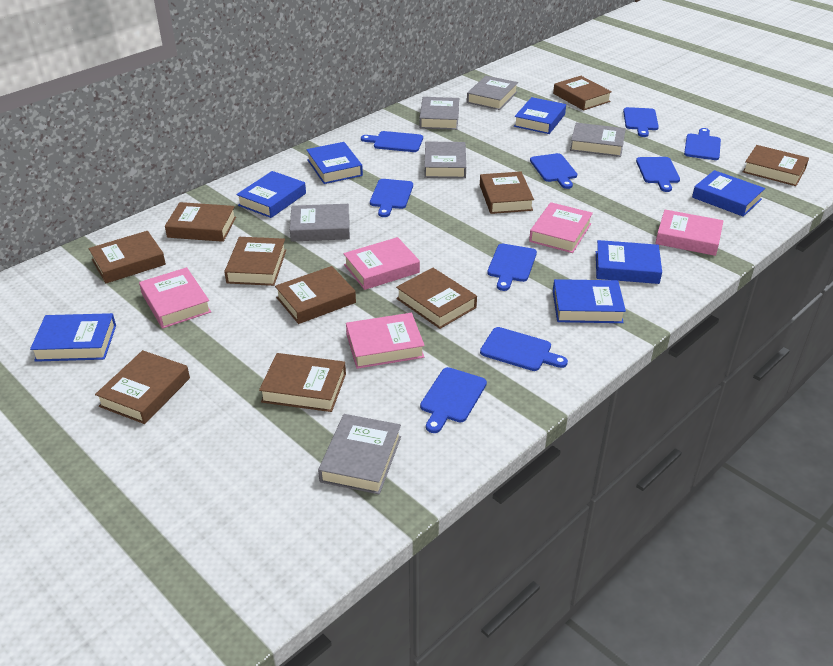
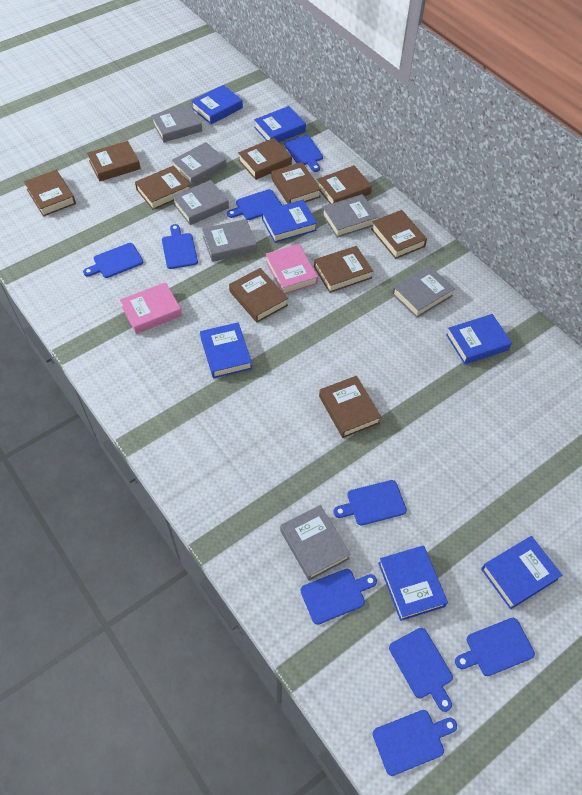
grey book: 6 -> 7
pink book: 5 -> 2

